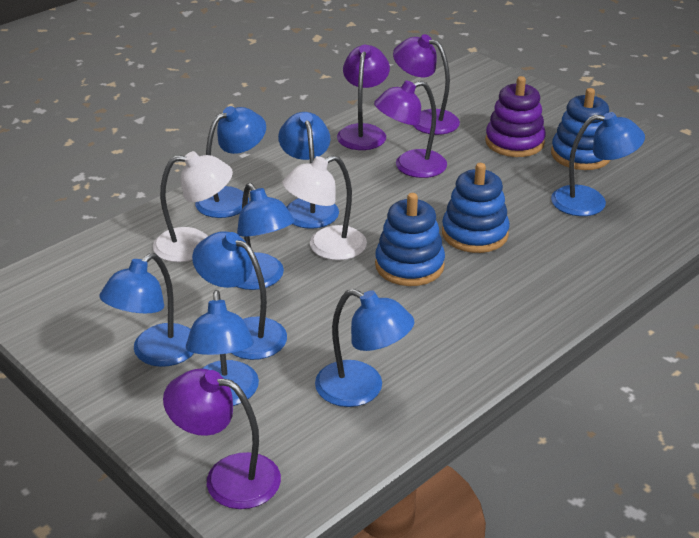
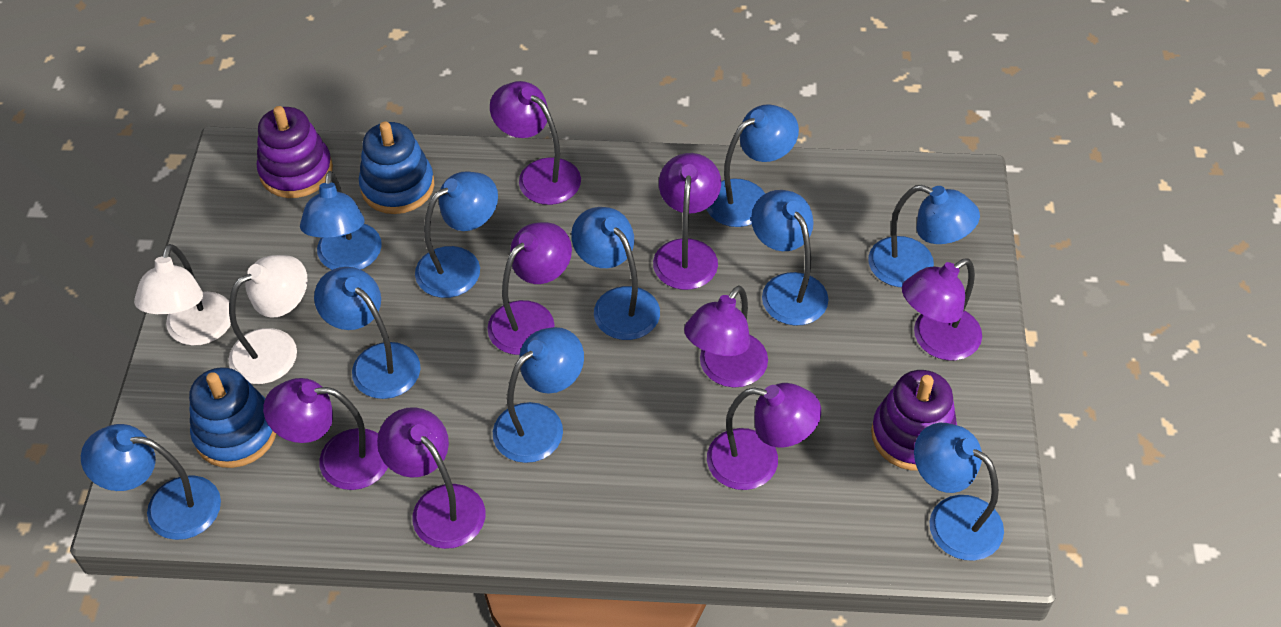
blue lamp: 8 -> 10
blue stacking toy: 3 -> 2
purple lamp: 4 -> 8
purple stacking toy: 1 -> 2

